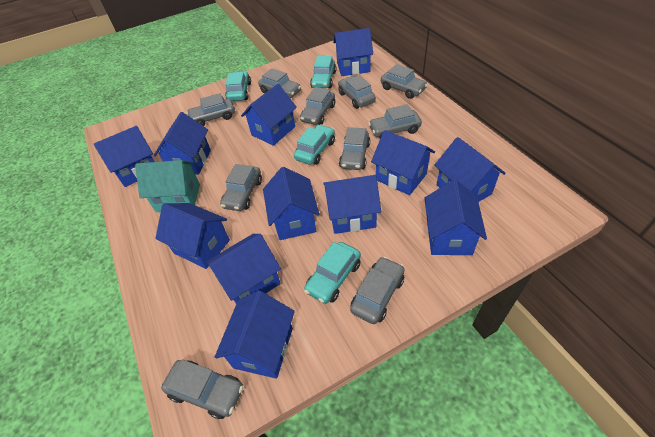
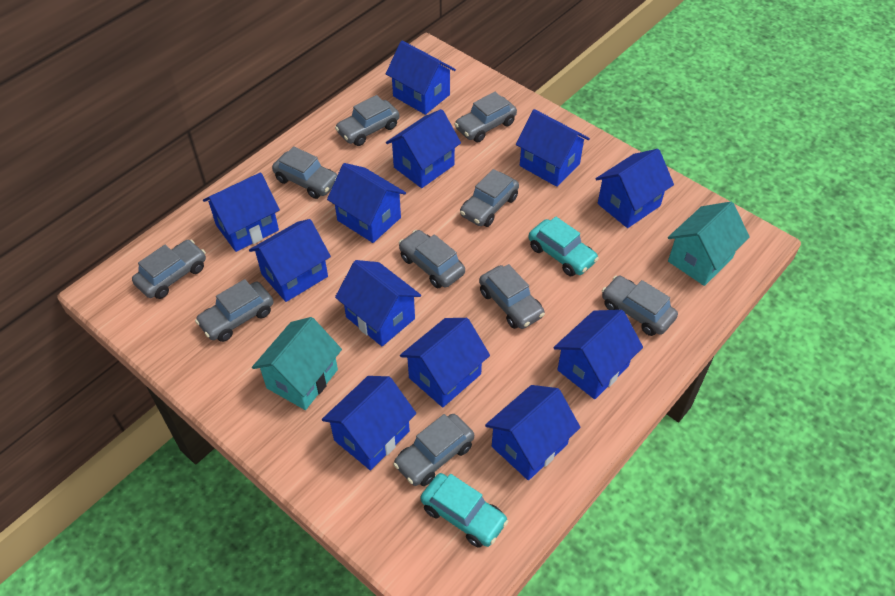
turquoise car: 4 -> 2
turquoise house: 1 -> 2

